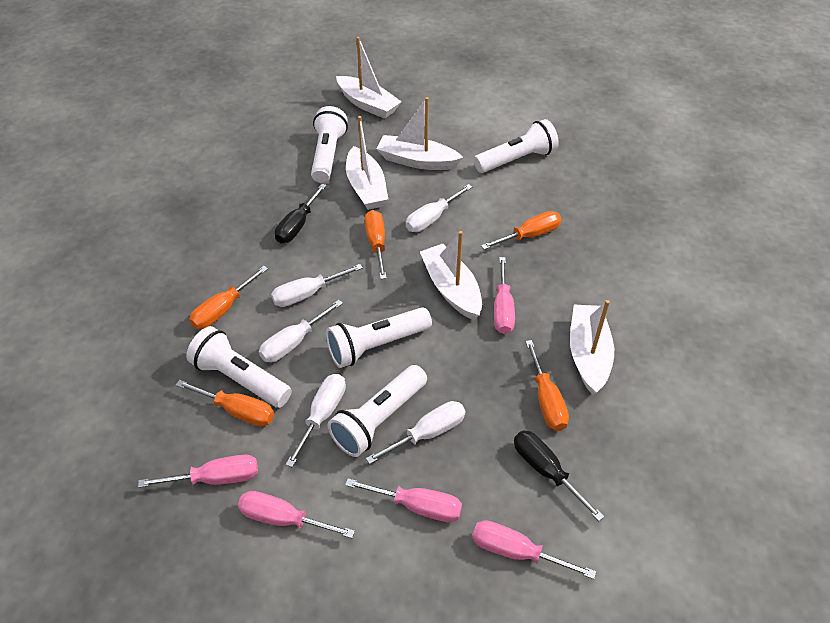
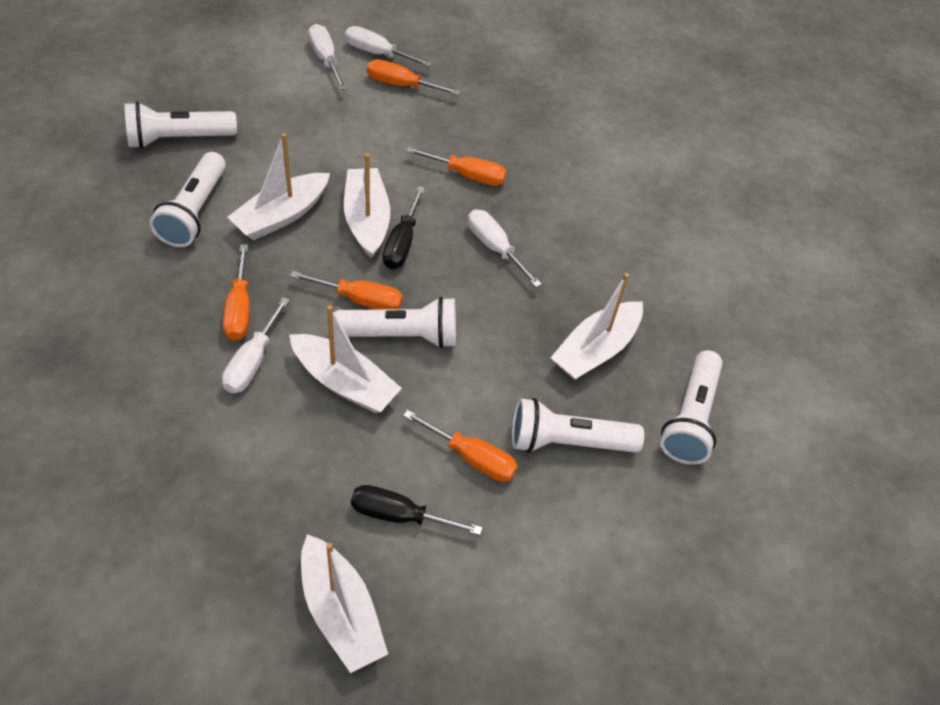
pink screwdriver: 5 -> 0
white screwdriver: 5 -> 4

